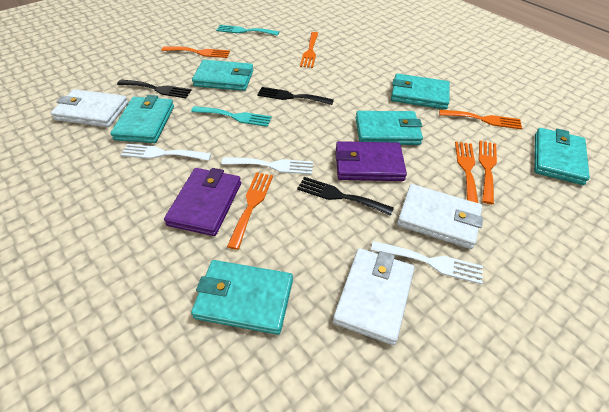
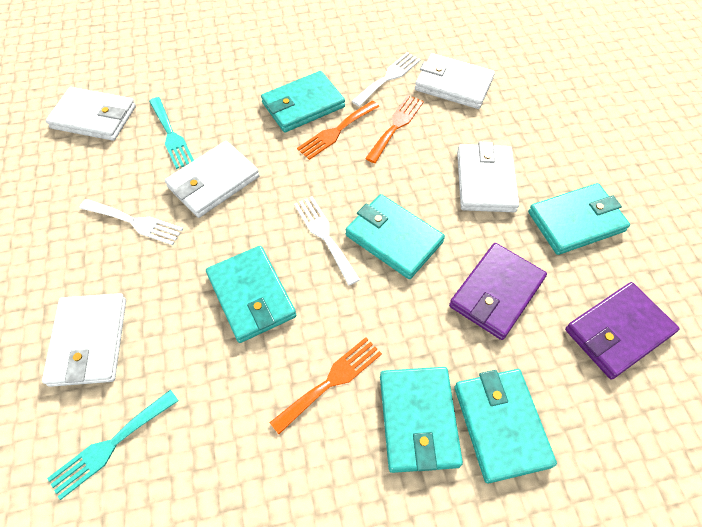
black fork: 3 -> 0
orange fork: 6 -> 3
white wallet: 3 -> 5

